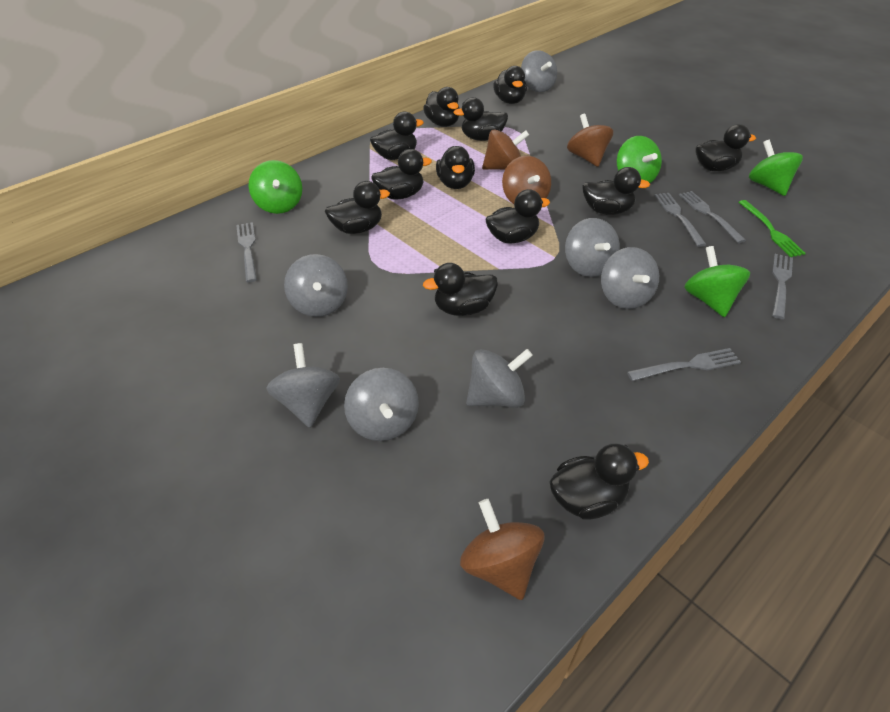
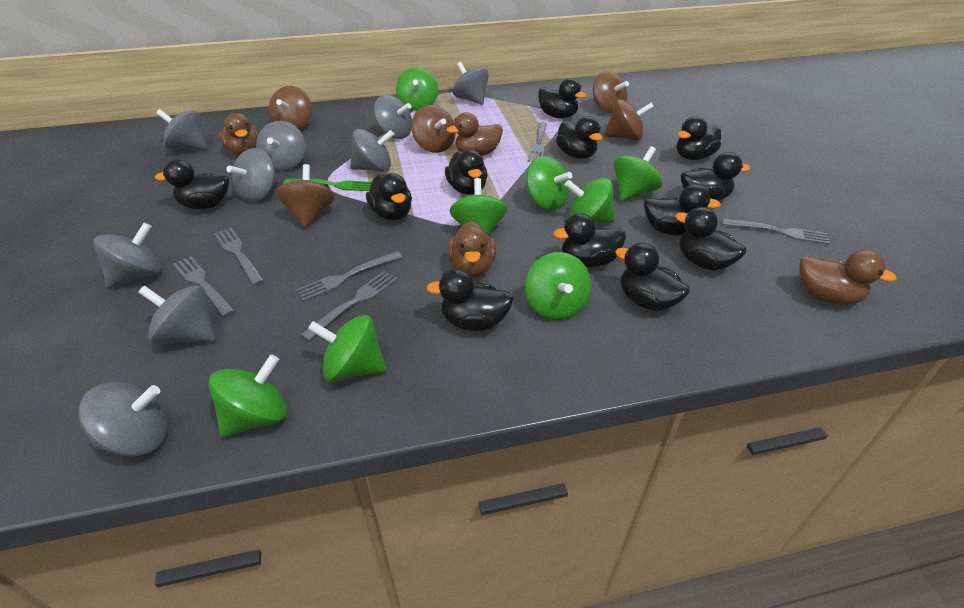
brown duck: 0 -> 4
brown spinning top: 4 -> 5
green spinning top: 4 -> 8
grey fork: 5 -> 6
grey spinning top: 7 -> 9

